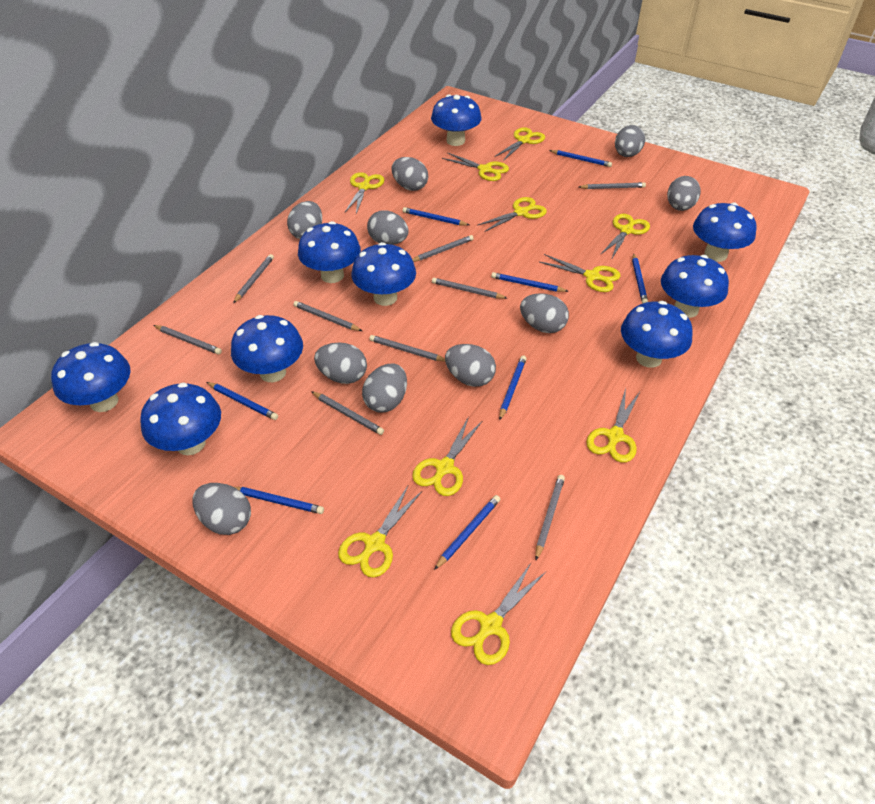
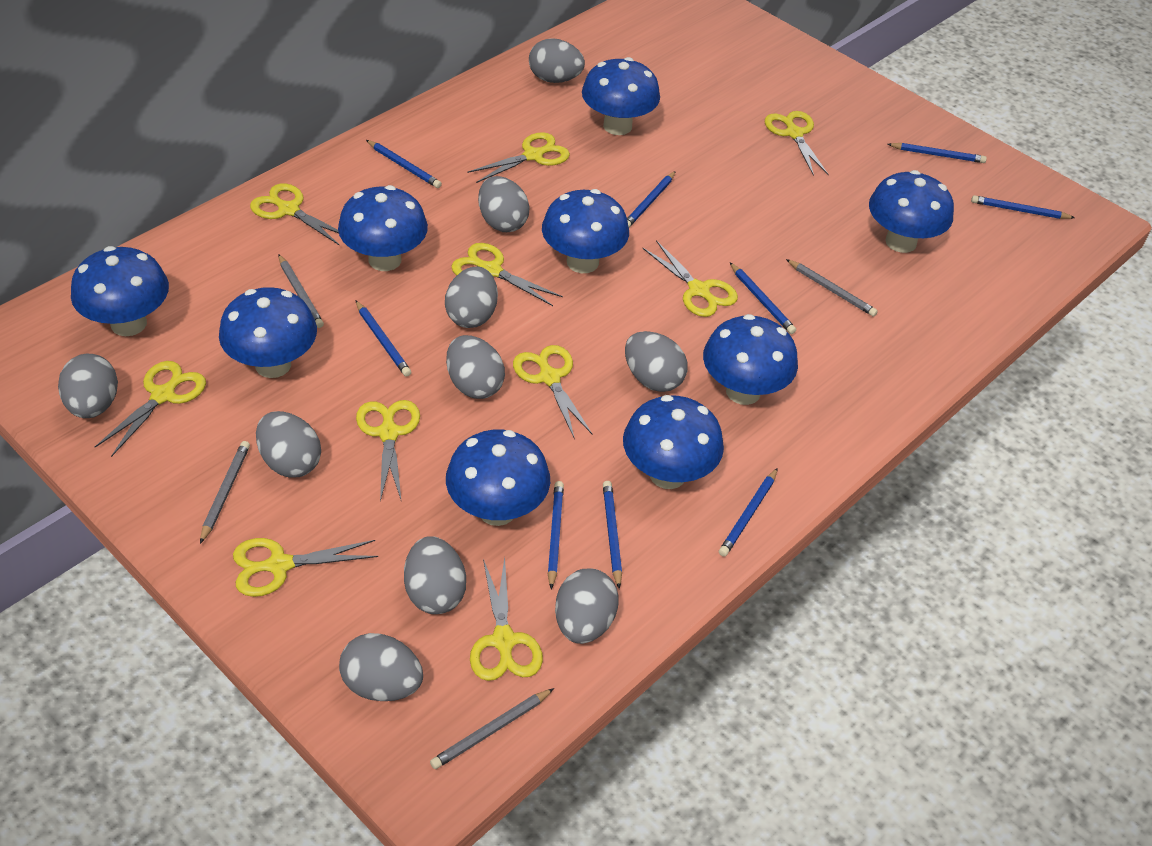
blue pencil: 8 -> 9
grey pencil: 9 -> 4

